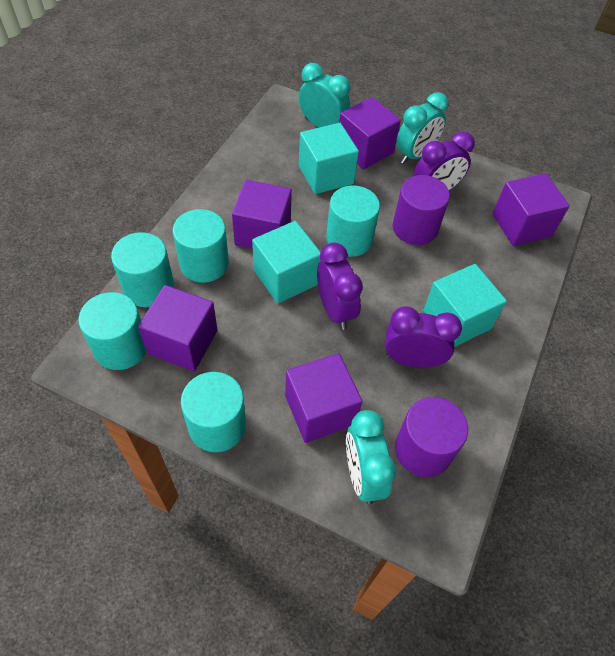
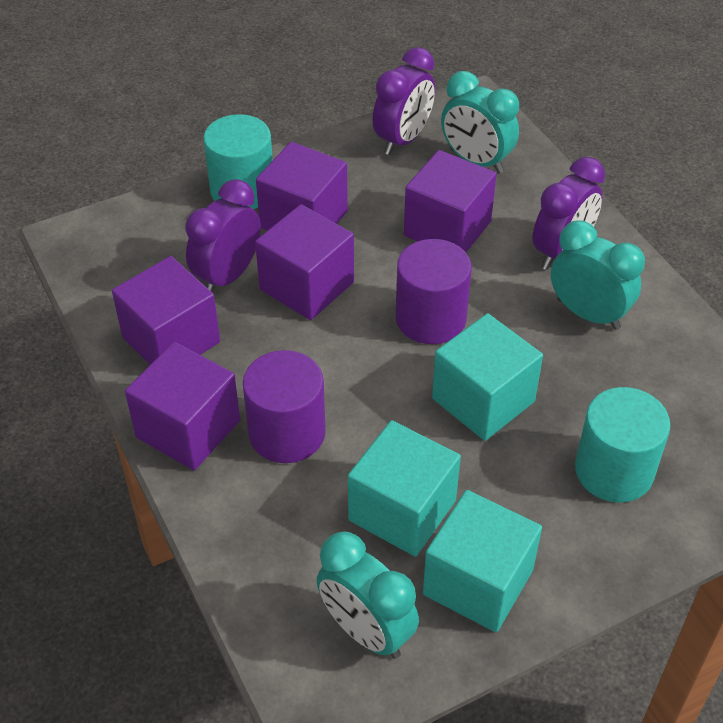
turquoise cylinder: 5 -> 2

